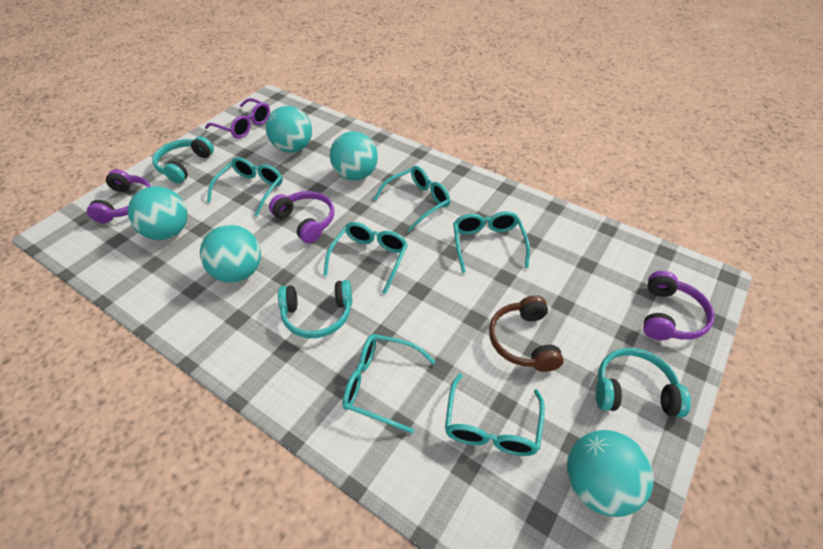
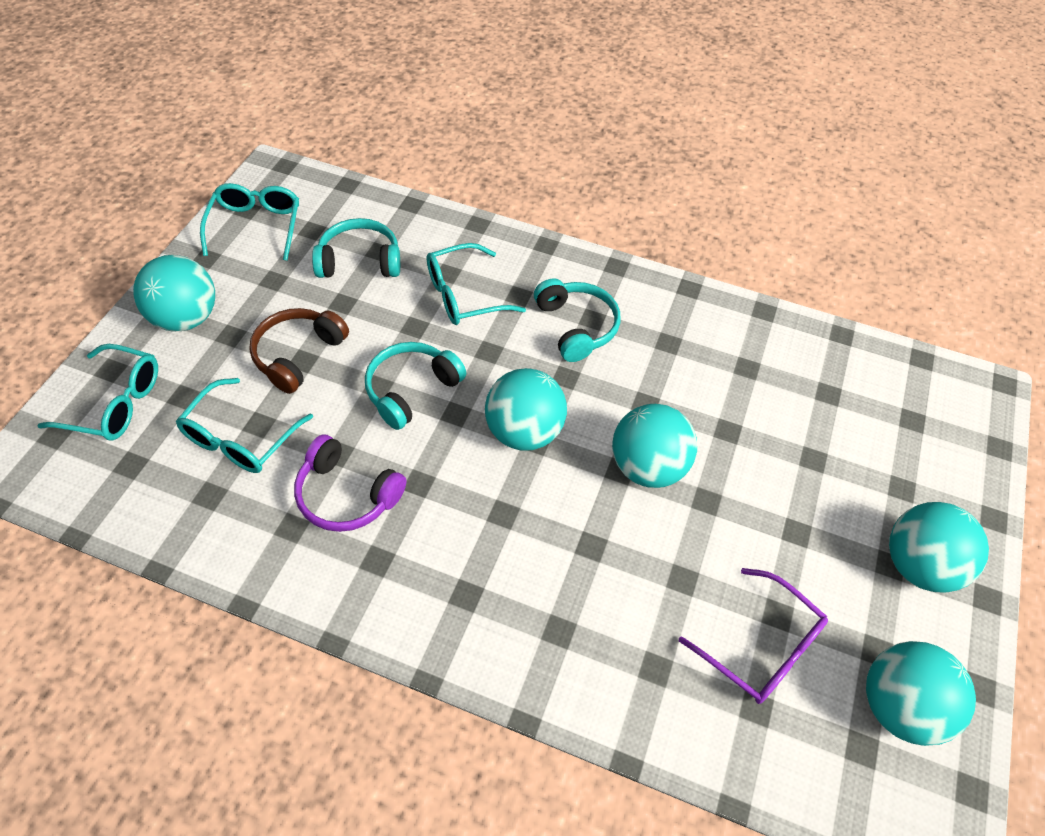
purple headphones: 3 -> 1
turquoise glasses: 6 -> 4

